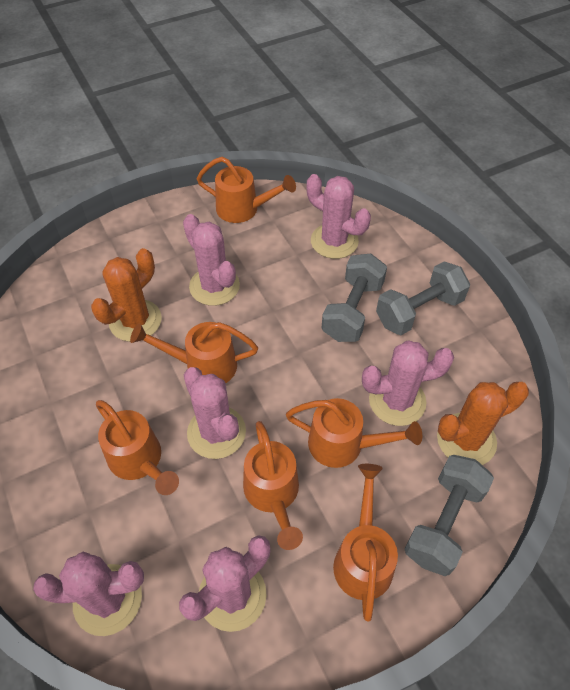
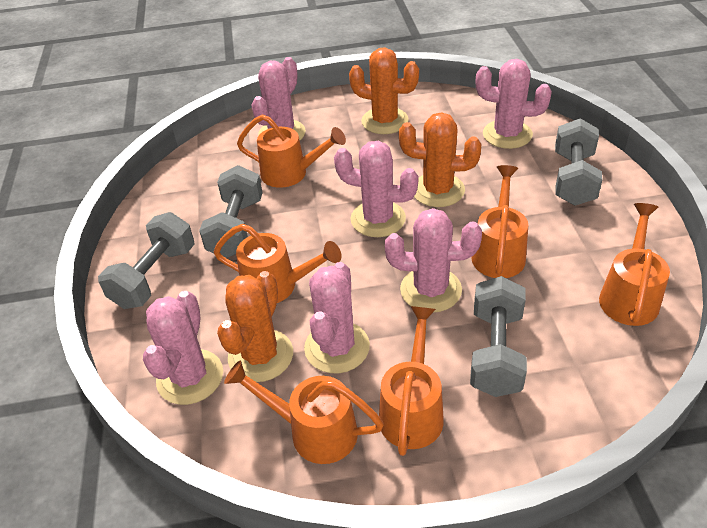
grey dumbbell: 3 -> 4
orange cactus: 2 -> 3

